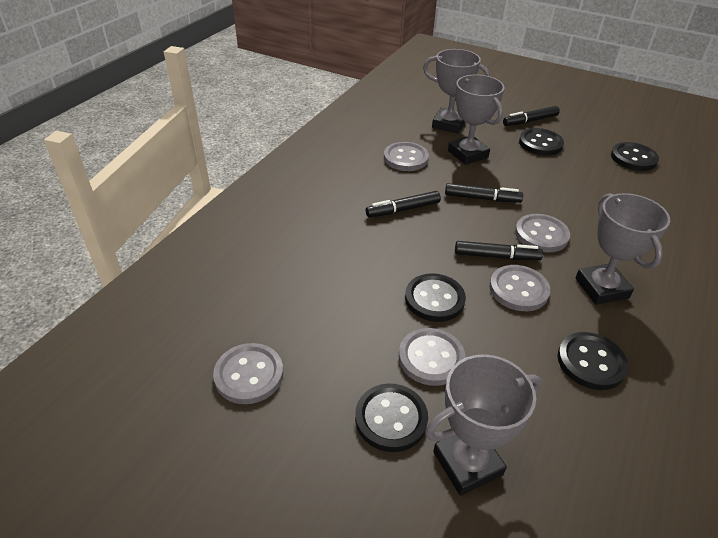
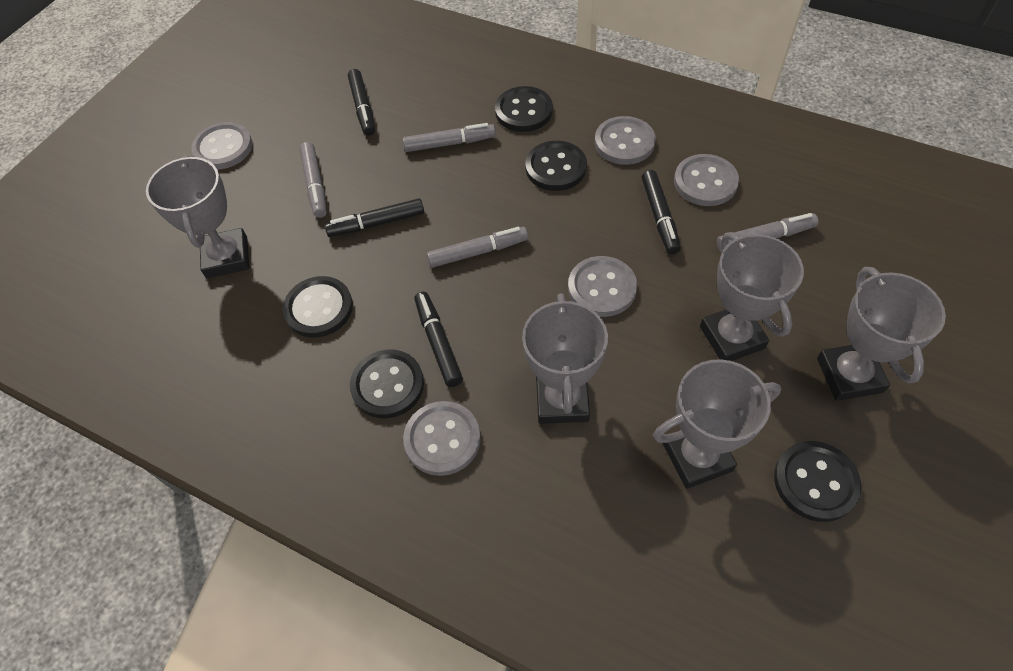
grey marker: 0 -> 4
grey trophy: 4 -> 5

